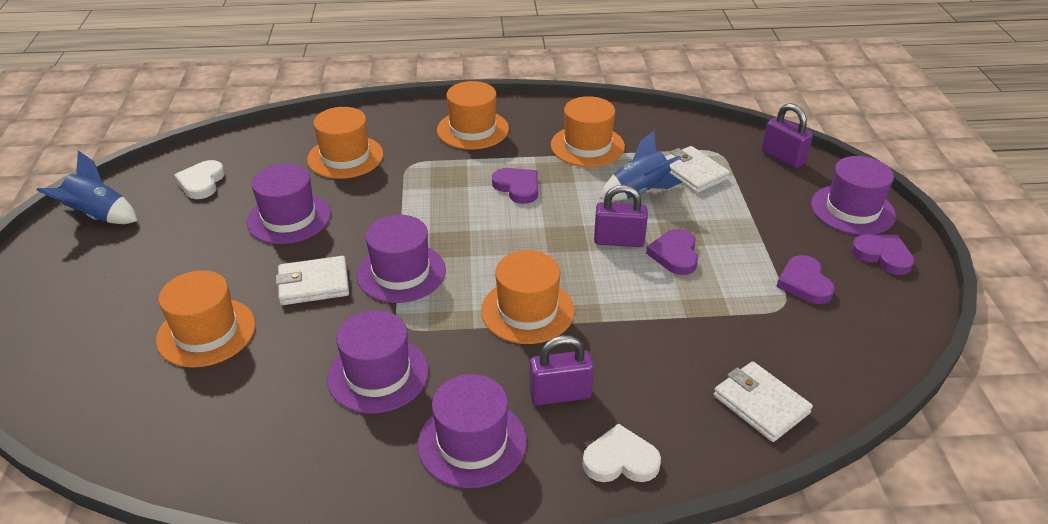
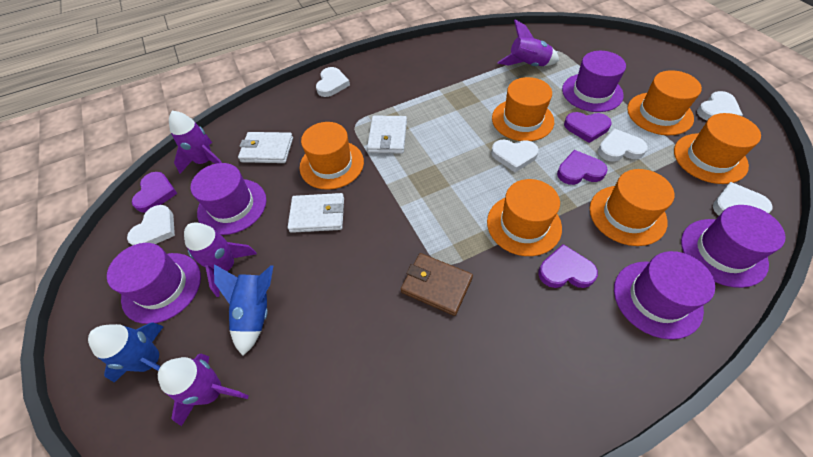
brown wallet: 0 -> 1
orange hat: 5 -> 6
purple padlock: 3 -> 0
purple rocket: 0 -> 4
white heart: 2 -> 6

